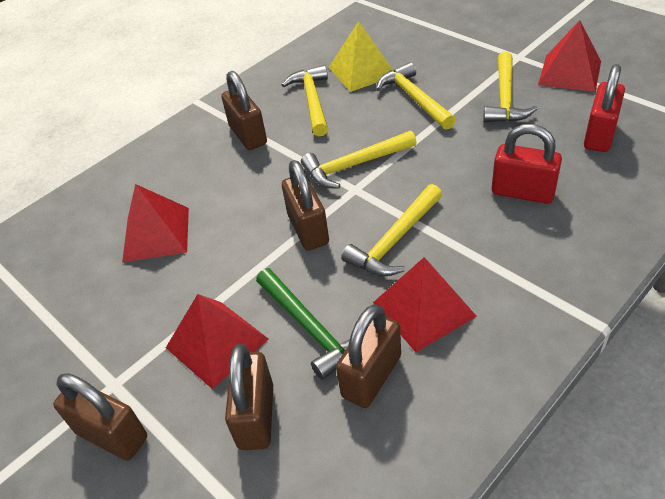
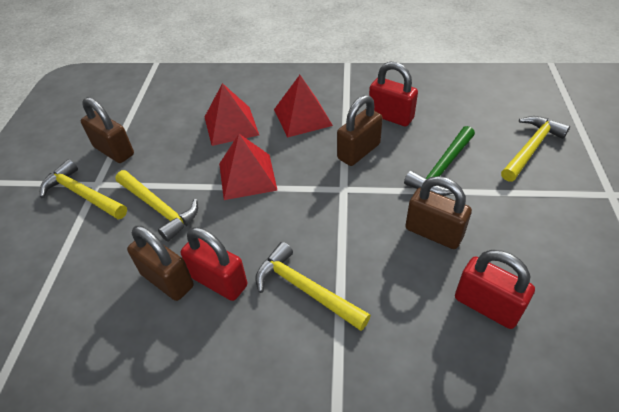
brown padlock: 5 -> 4
red padlock: 2 -> 3
red pyramid: 4 -> 3
yellow hammer: 5 -> 4
yellow pyramid: 1 -> 0

